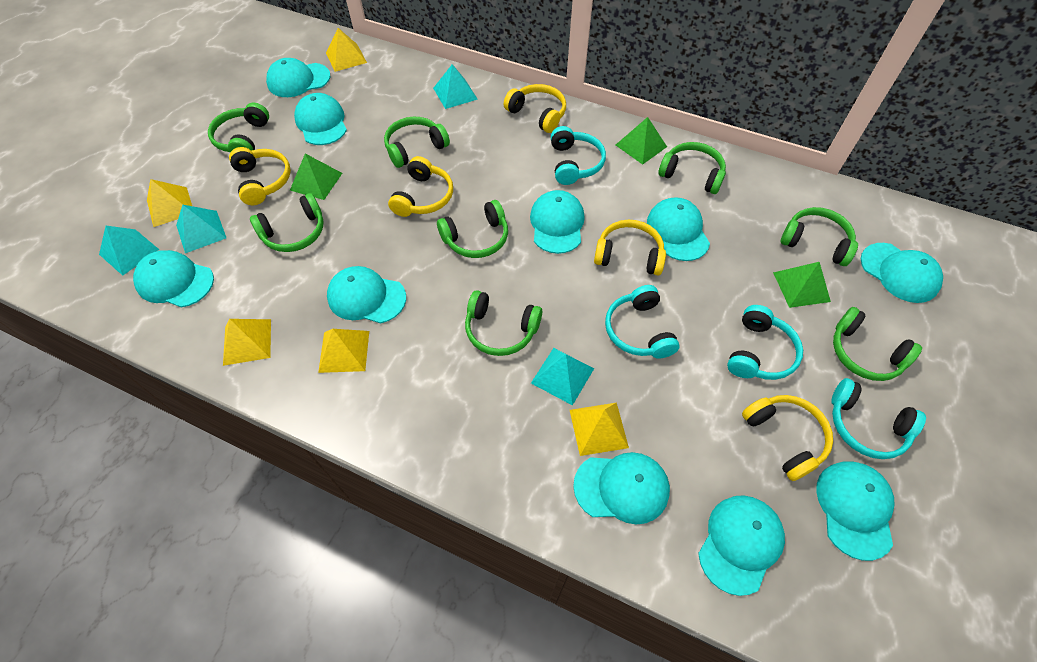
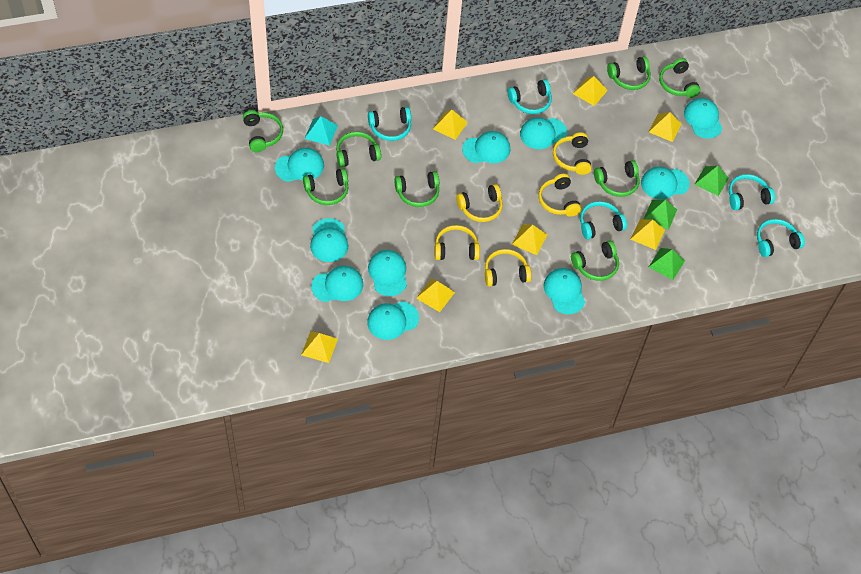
turquoise headphones: 4 -> 5
turquoise pyramid: 4 -> 1
yellow pyramid: 5 -> 7

